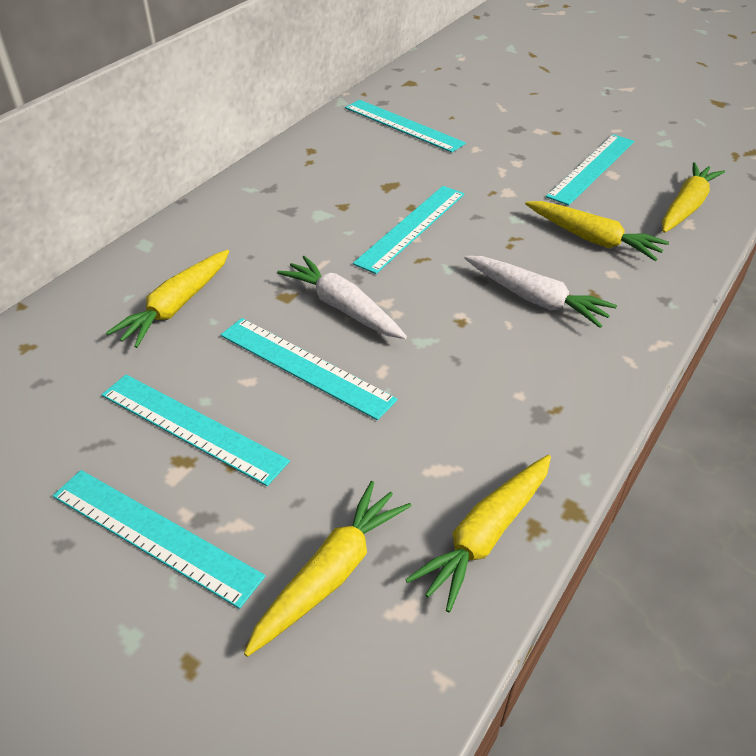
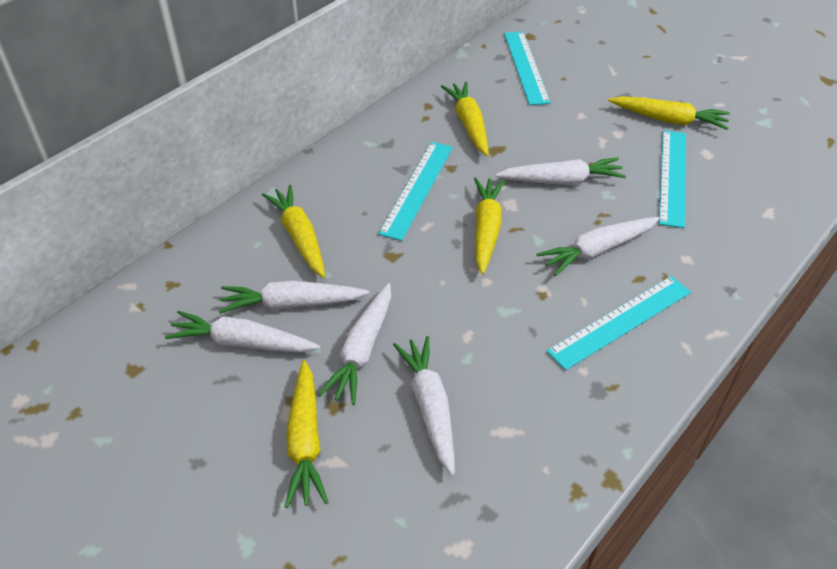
turquoise ruler: 6 -> 4
white carrot: 2 -> 6

